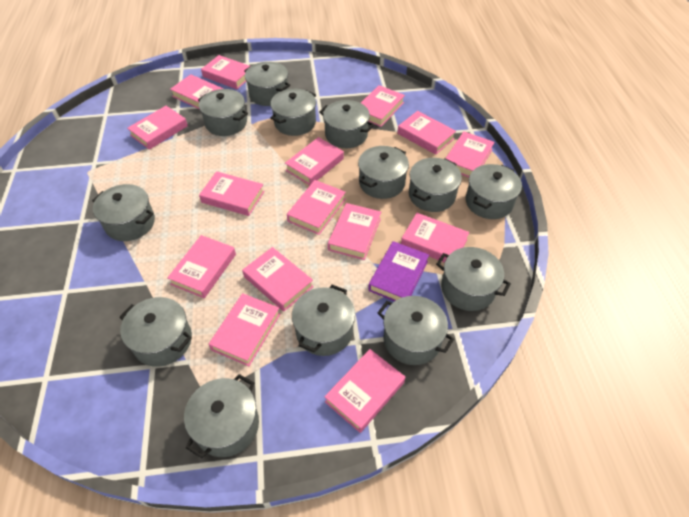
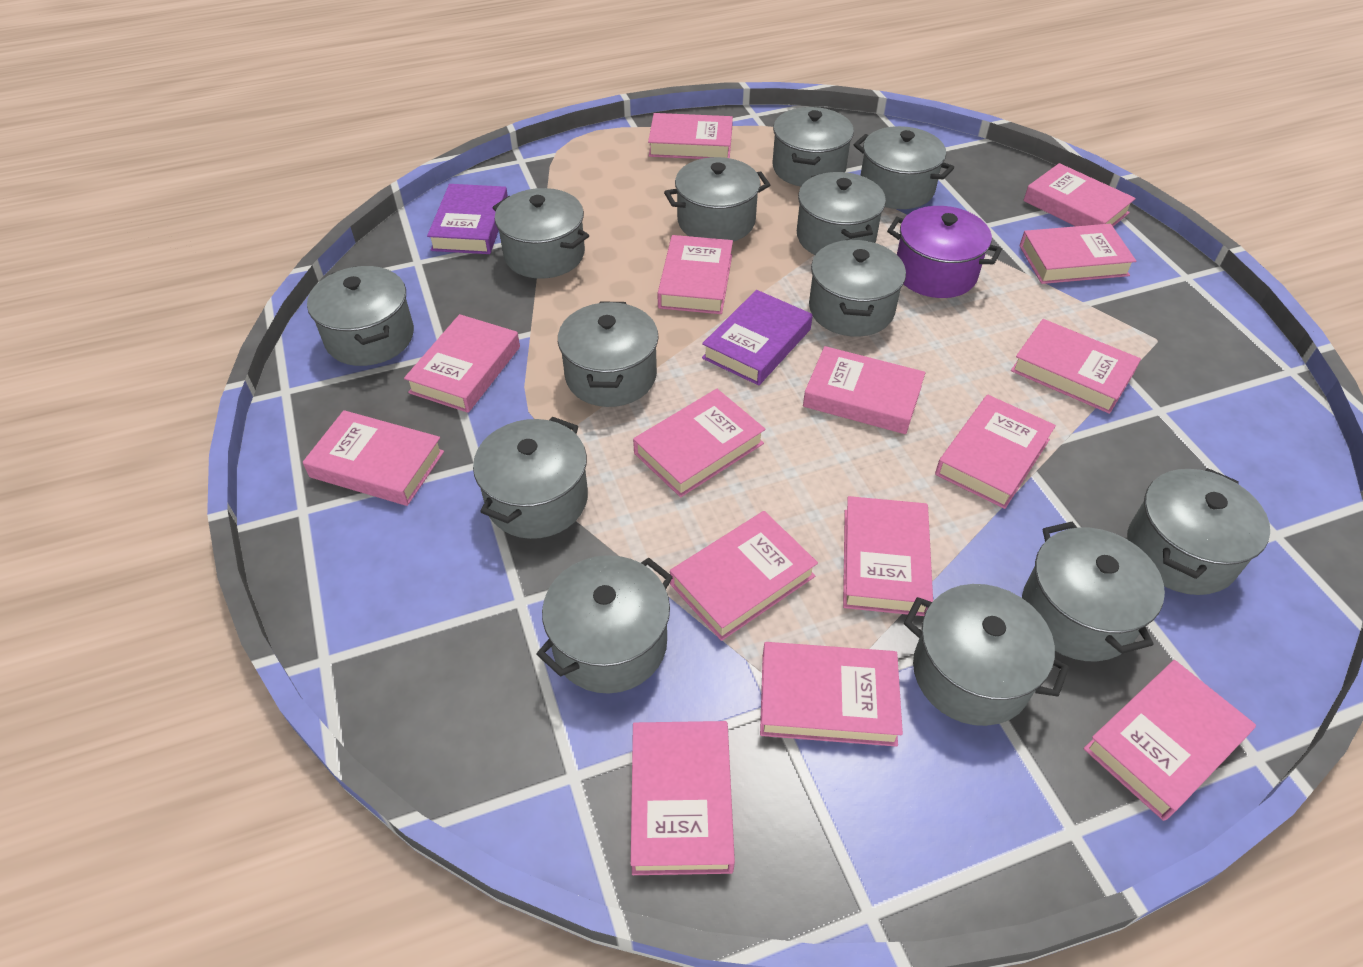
purple book: 1 -> 2
purple pot: 0 -> 1

